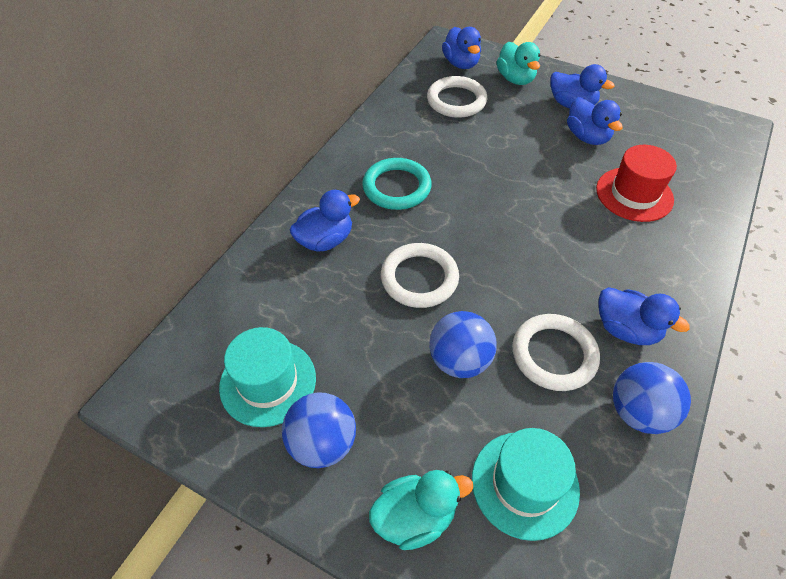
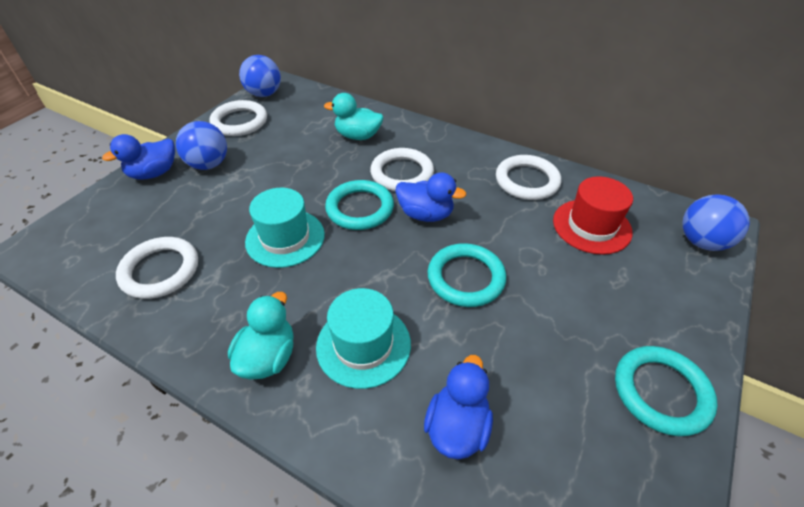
blue duck: 5 -> 3
turquoise ring: 1 -> 3
white ring: 3 -> 4

